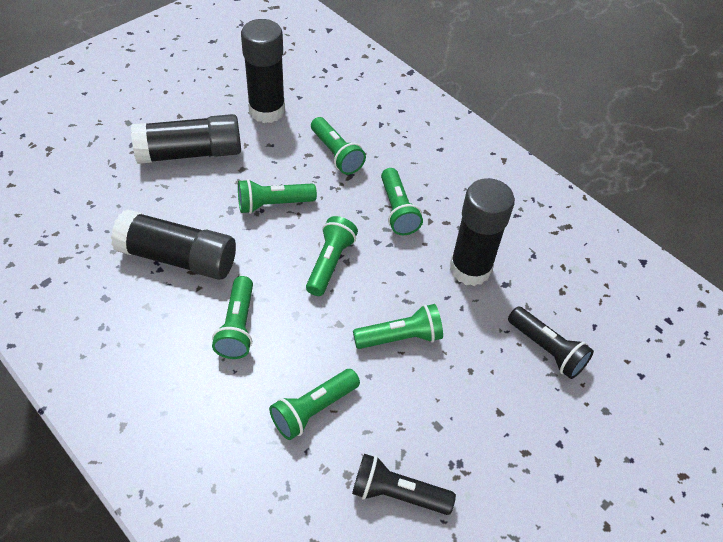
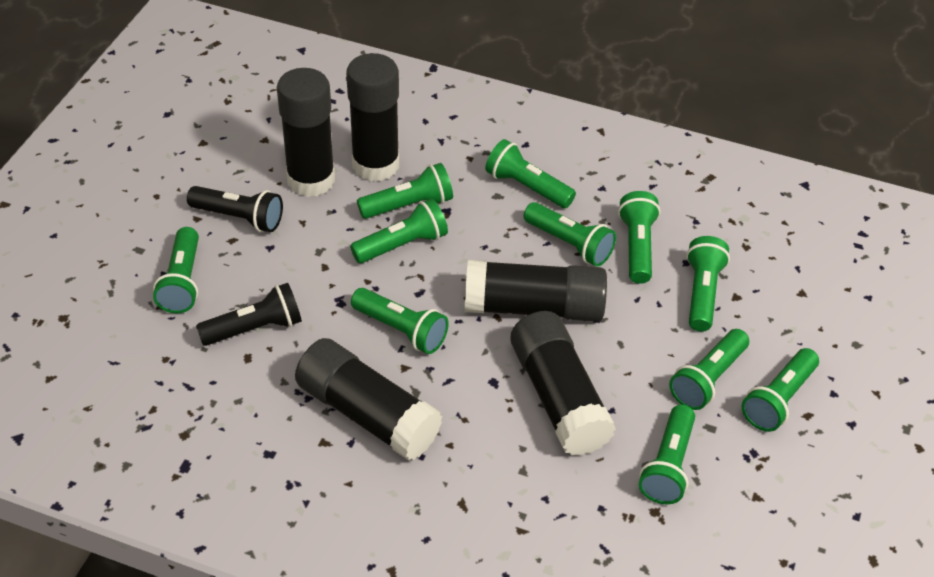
black glue stick: 4 -> 5
green flashlight: 7 -> 11

